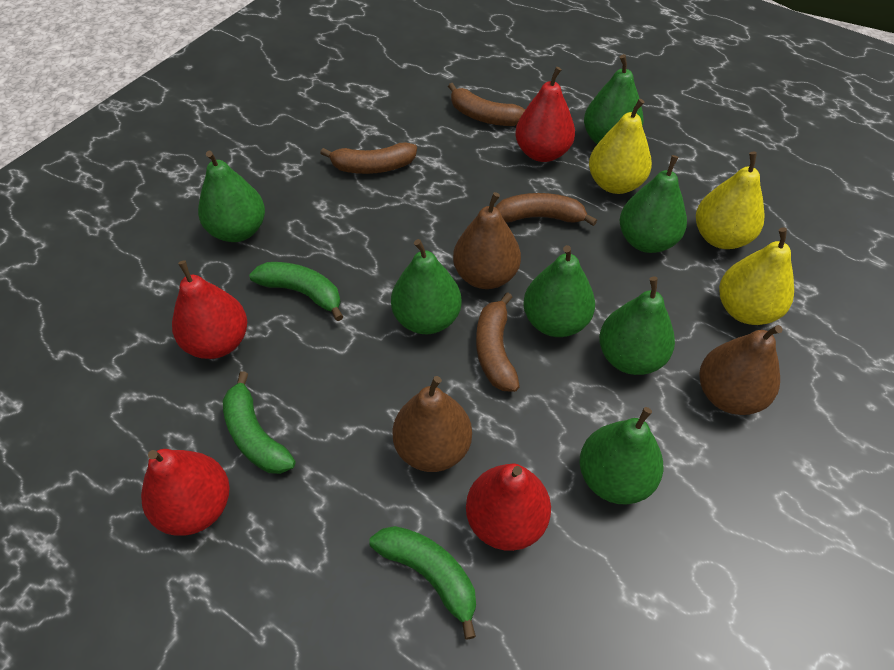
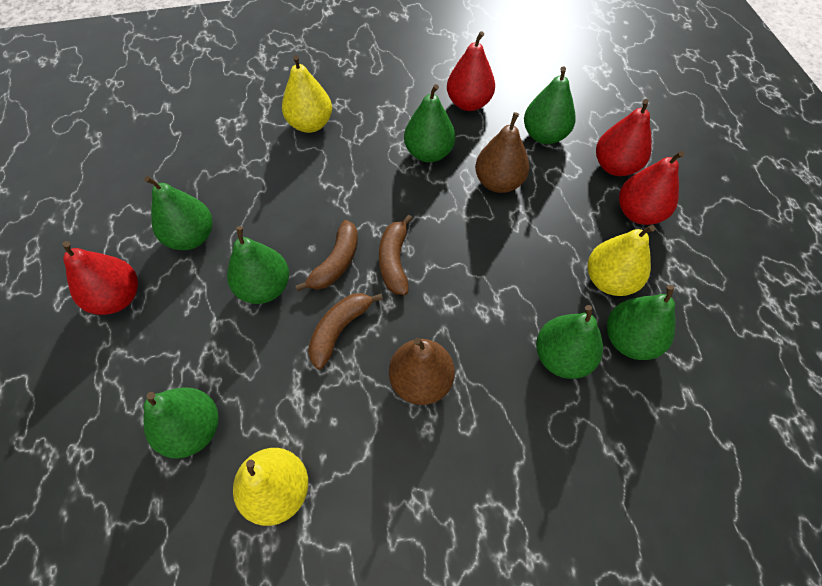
brown banana: 4 -> 3
brown pear: 3 -> 2
green banana: 3 -> 0

